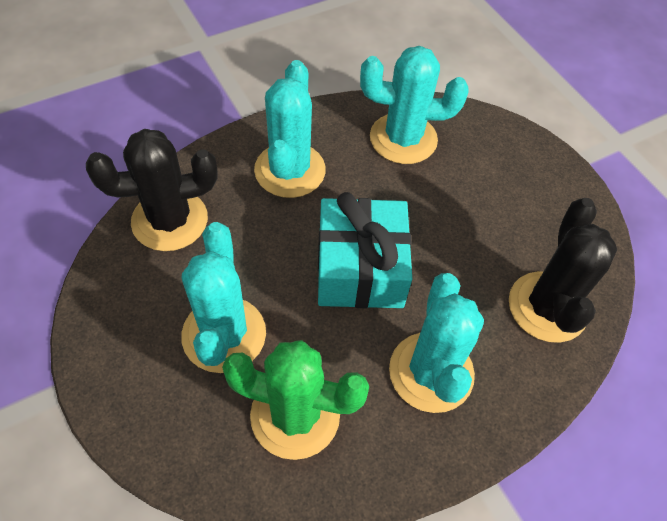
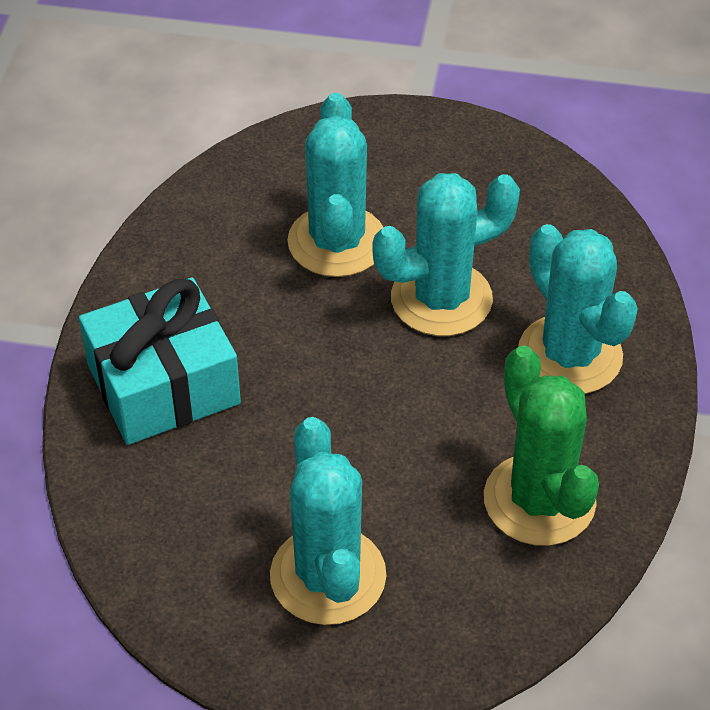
black cactus: 2 -> 0

